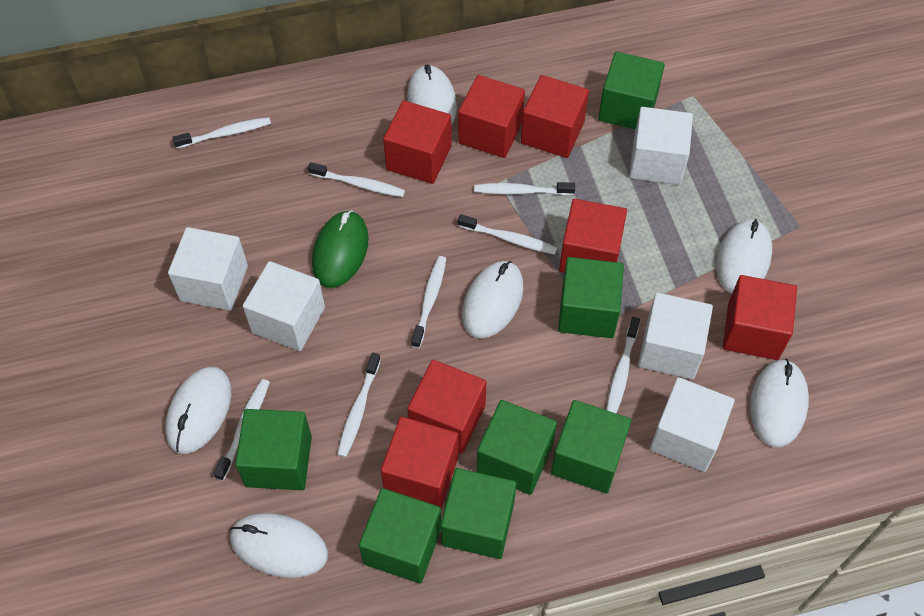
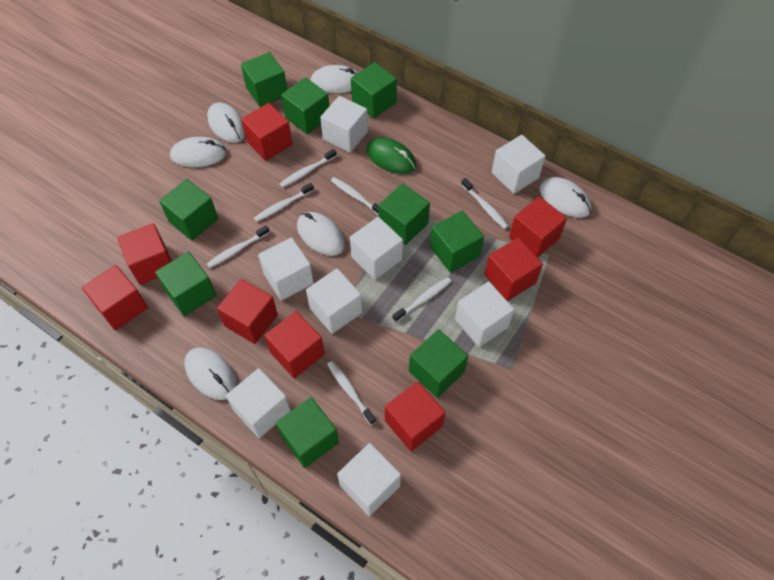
green cube: 7 -> 9
red cube: 7 -> 8
white cube: 5 -> 8
white toothbrush: 8 -> 7

